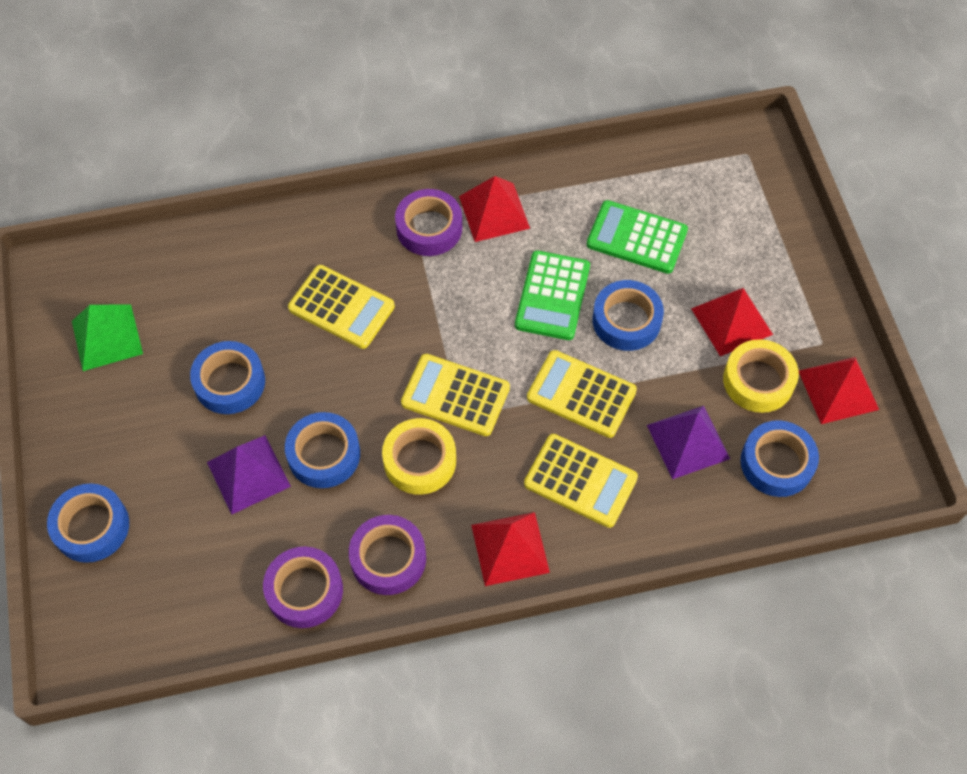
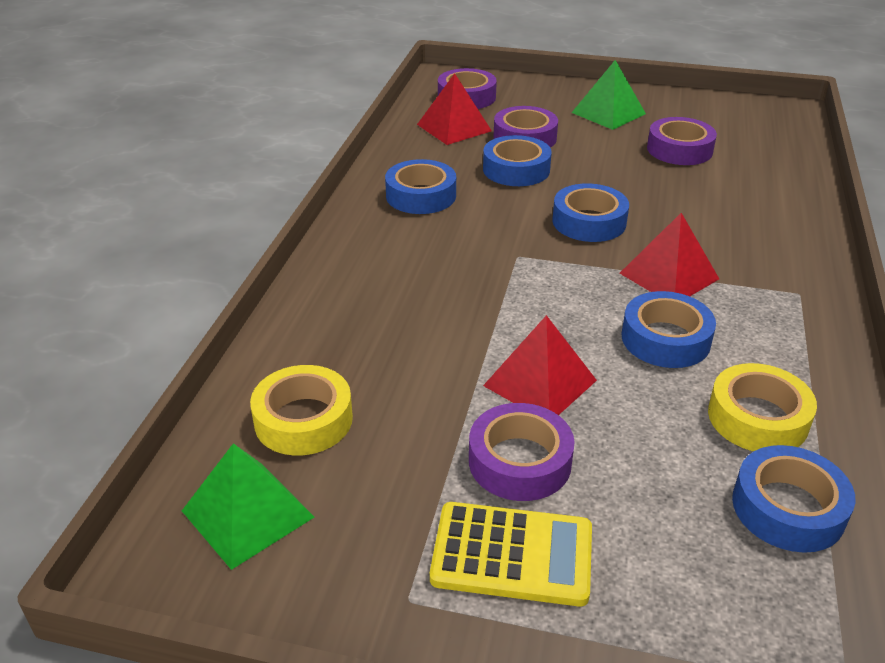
green calculator: 2 -> 0
green pyramid: 1 -> 2
purple pyramid: 2 -> 0
purple tape: 3 -> 4
red pyramid: 4 -> 3
yellow calculator: 4 -> 1

